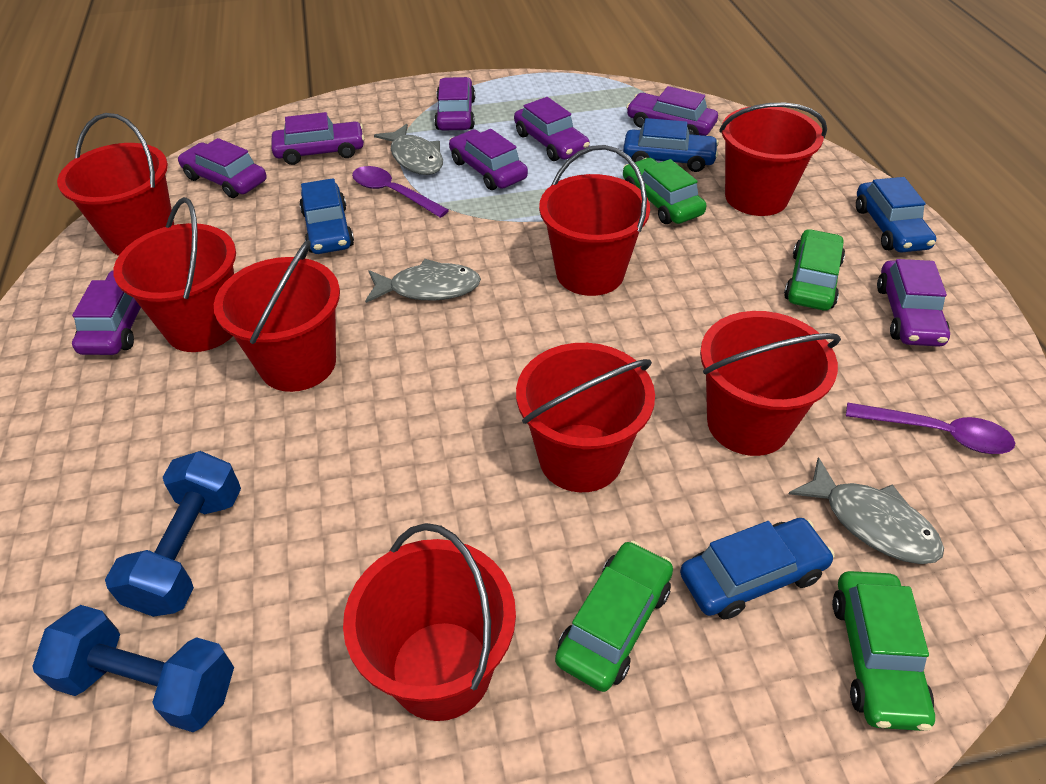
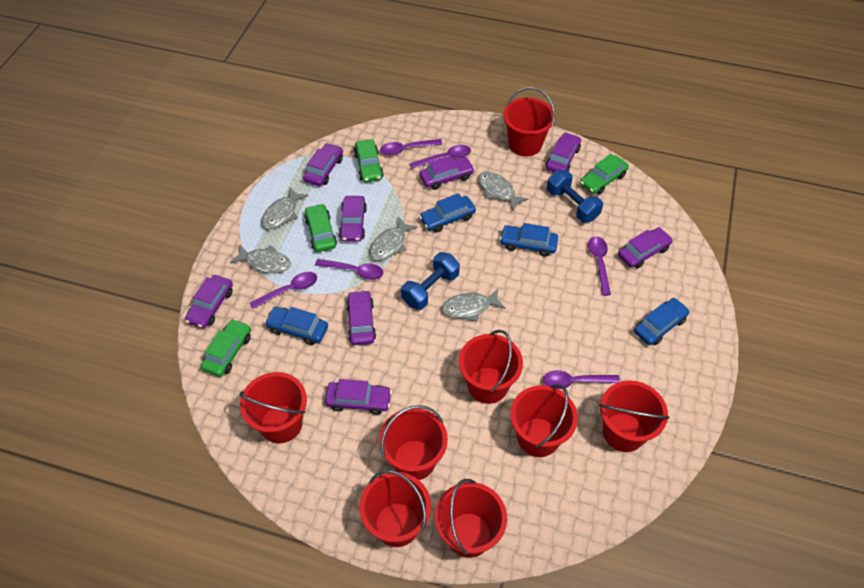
grey fish: 3 -> 5
purple spoon: 2 -> 6

